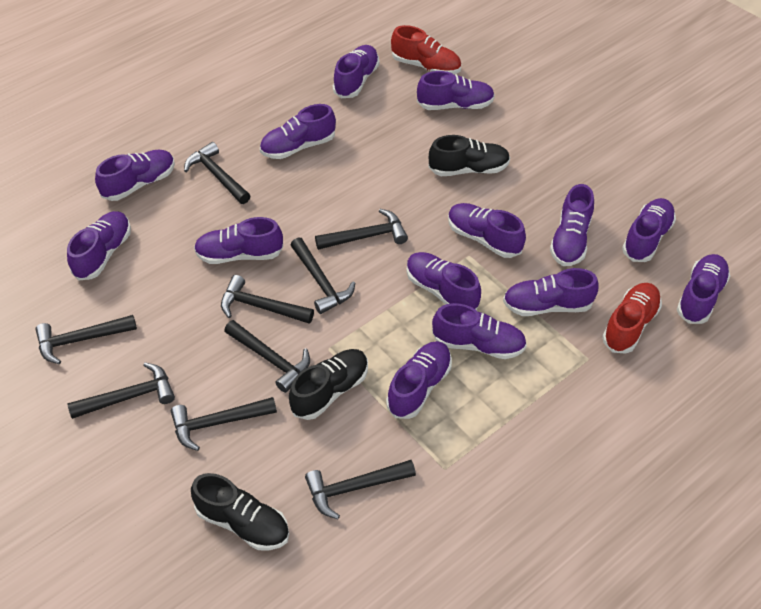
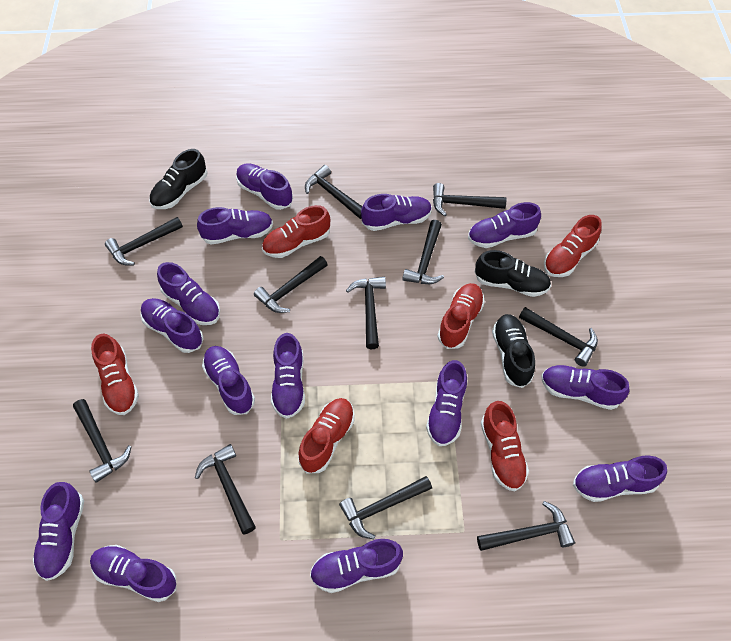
black hammer: 9 -> 11
red shoe: 2 -> 6

